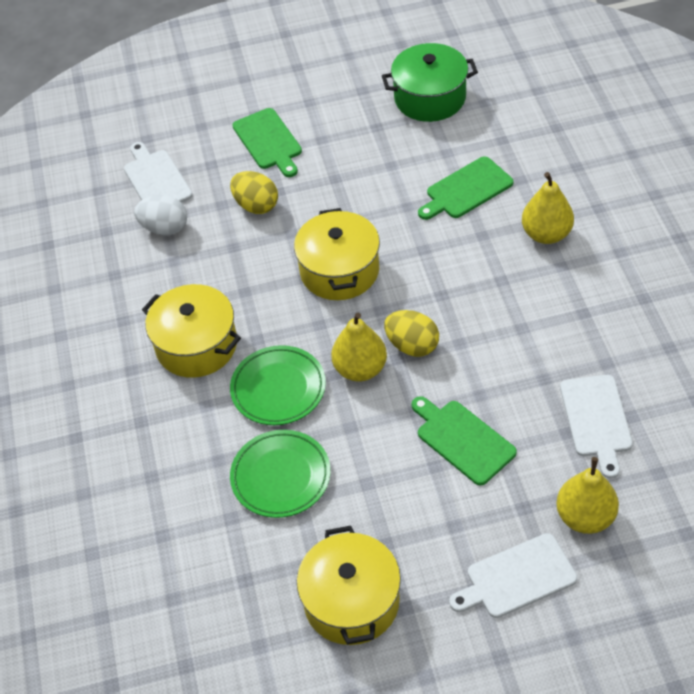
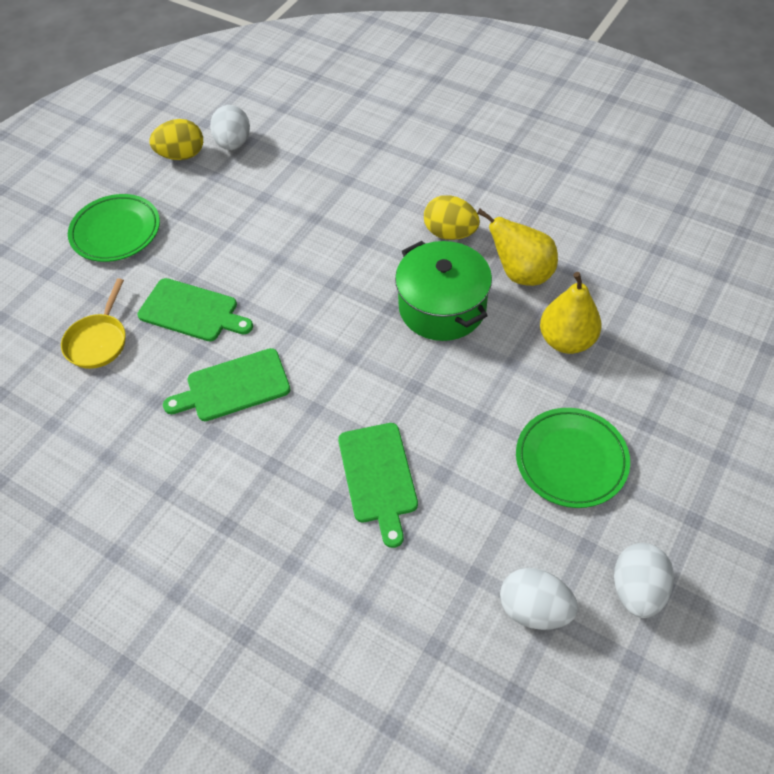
white cutting board: 3 -> 0
white egg: 1 -> 3
yellow pan: 0 -> 1
yellow pear: 3 -> 2
yellow pot: 3 -> 0

